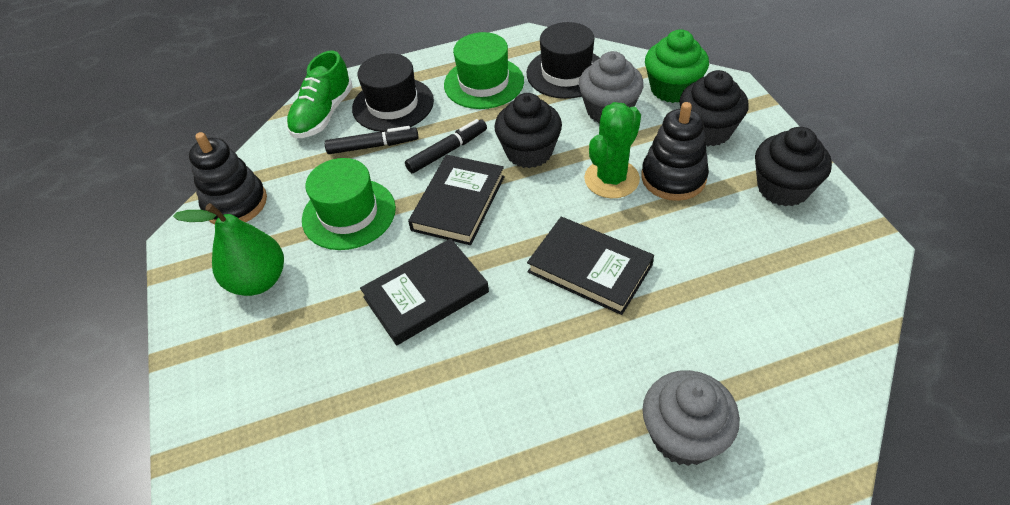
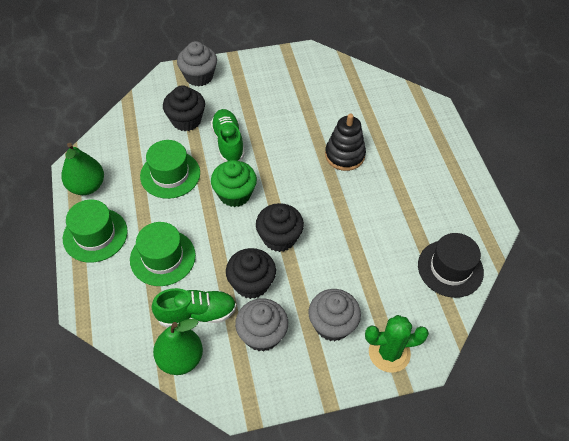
black book: 3 -> 0
black hat: 2 -> 1
black marker: 2 -> 0
black stacking toy: 2 -> 1
green hat: 2 -> 3
green pear: 1 -> 2
green shoe: 1 -> 2
grey cupcake: 2 -> 3

